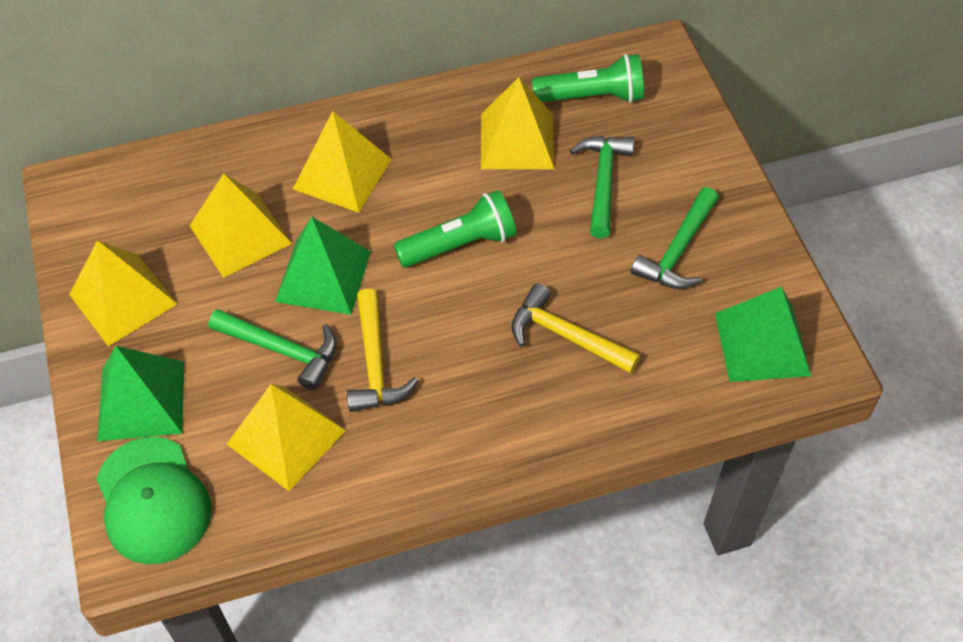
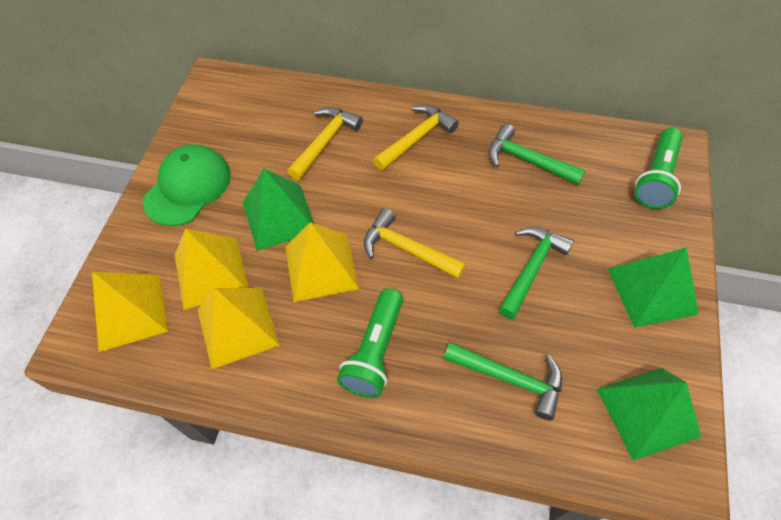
yellow hammer: 2 -> 3
yellow pyramid: 5 -> 4

